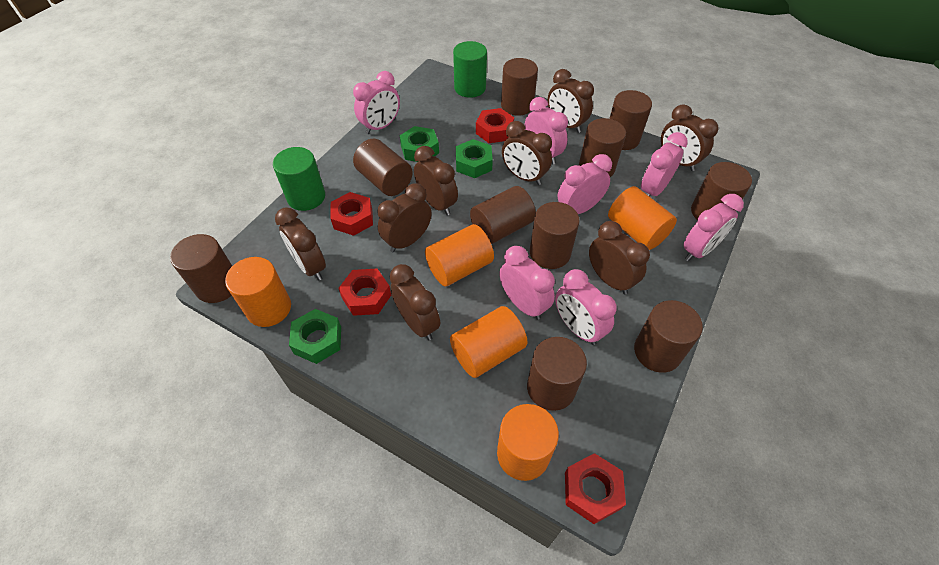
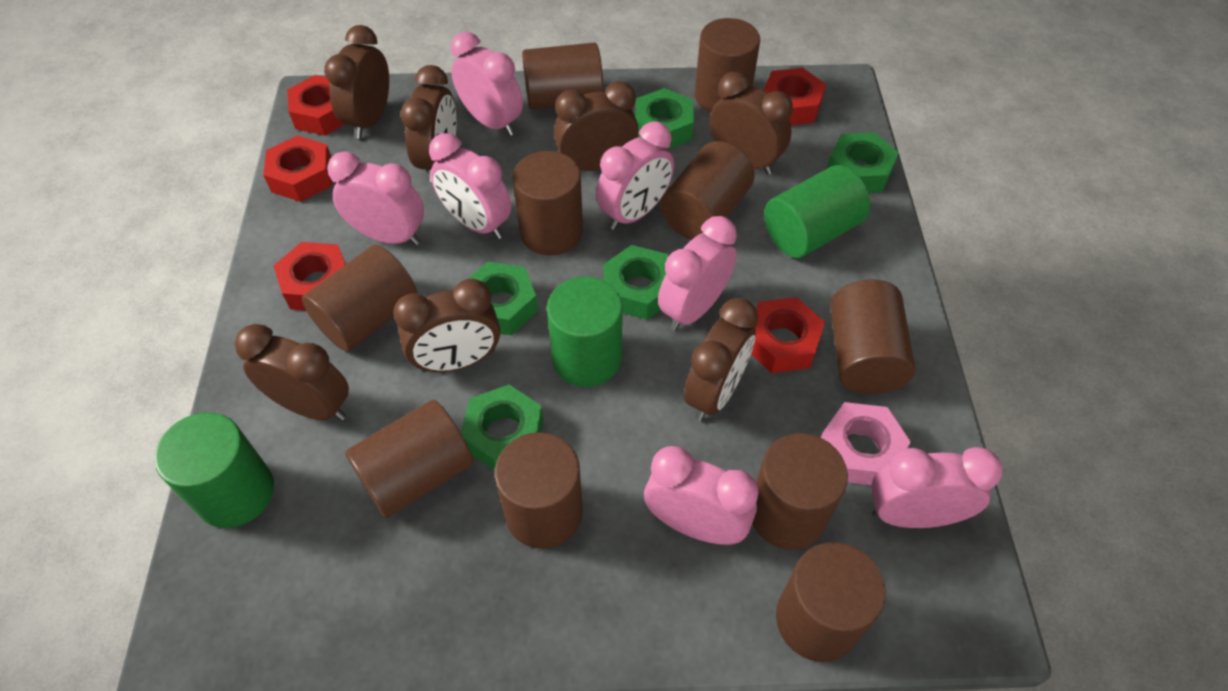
brown clock: 8 -> 7
green cylinder: 2 -> 3
green nut: 3 -> 5
orange cylinder: 5 -> 0
pink nut: 0 -> 1
red nut: 4 -> 5

